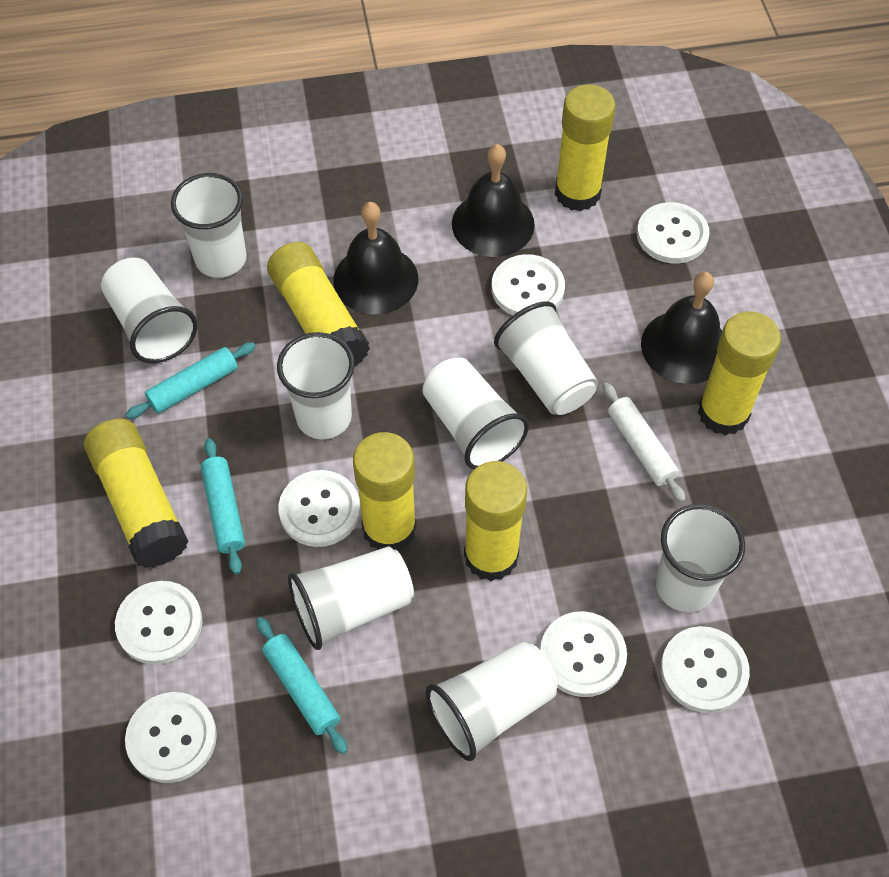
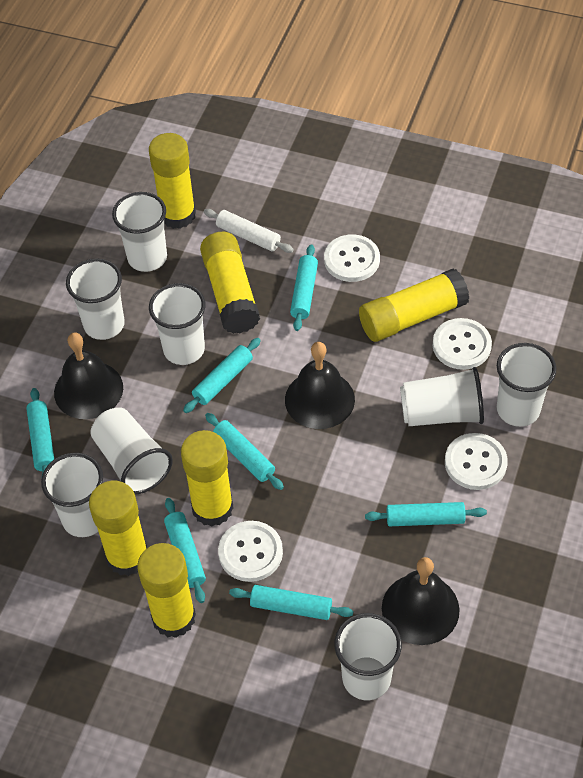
turquoise rolling pin: 3 -> 7
white button: 7 -> 4

